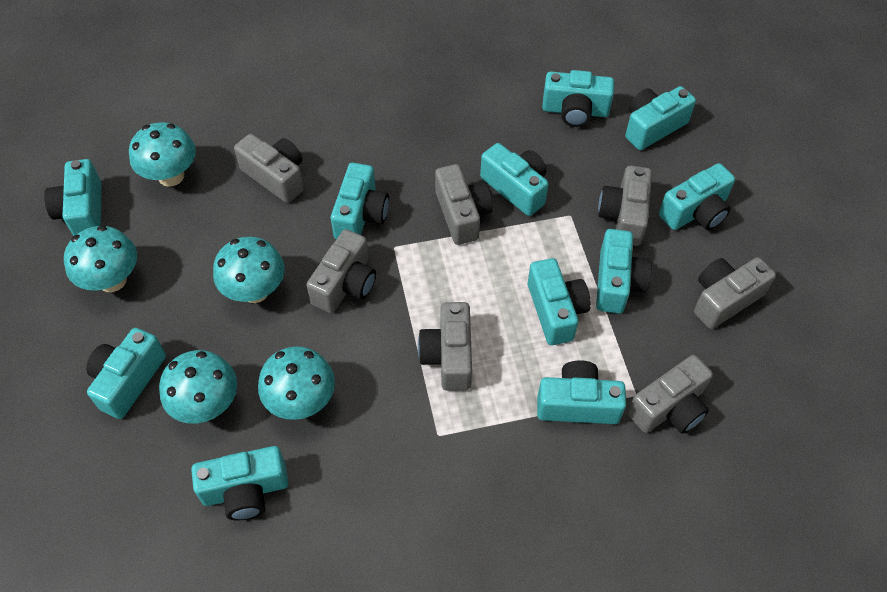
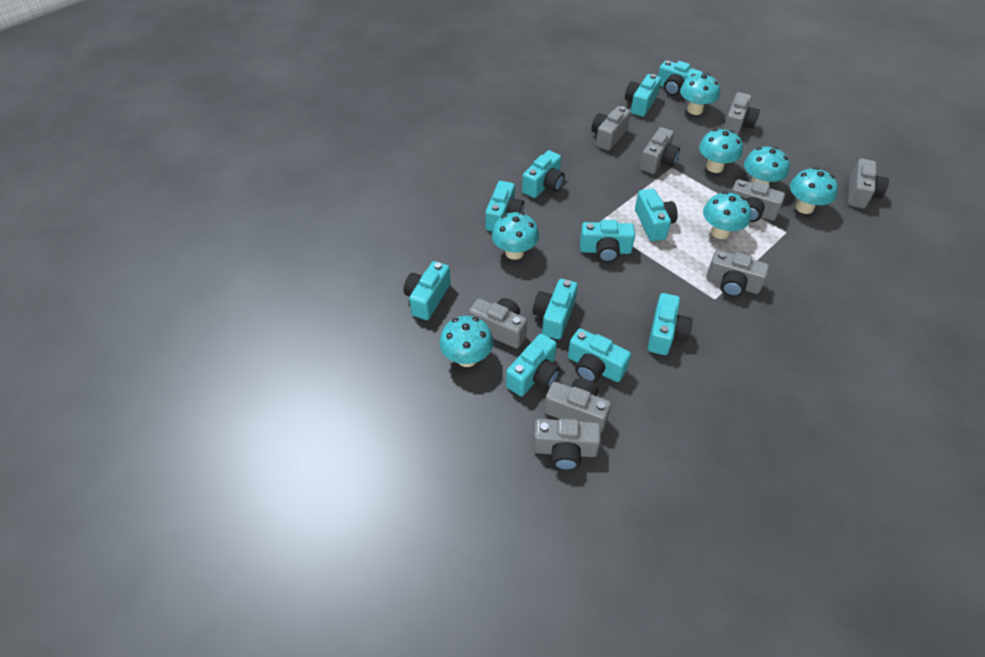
grey camera: 7 -> 9
turquoise mushroom: 5 -> 7

